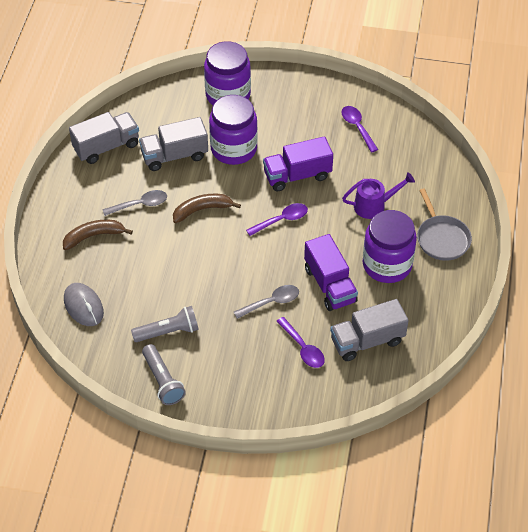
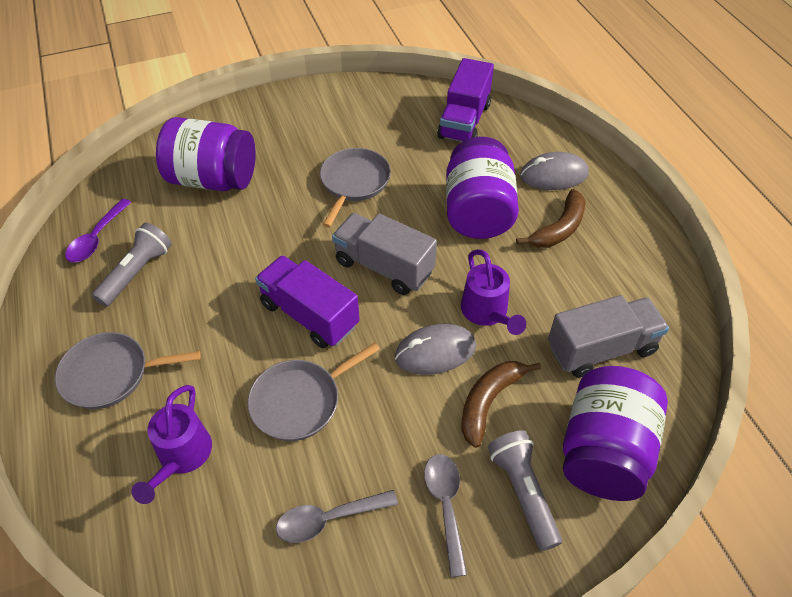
grey mouse: 1 -> 2
grey pan: 1 -> 3
grey truck: 3 -> 2
purple spoon: 3 -> 1
purple watering can: 1 -> 2

